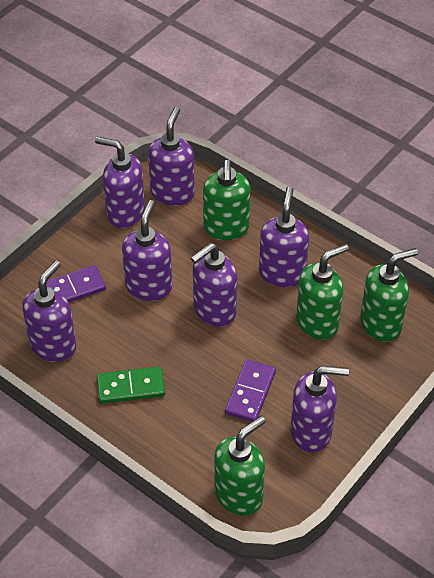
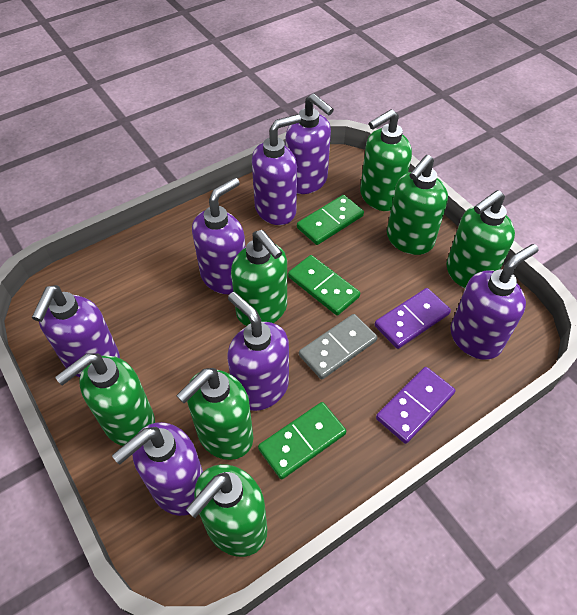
green domino: 1 -> 3
green soap dispenser: 4 -> 7
grey domino: 0 -> 1

